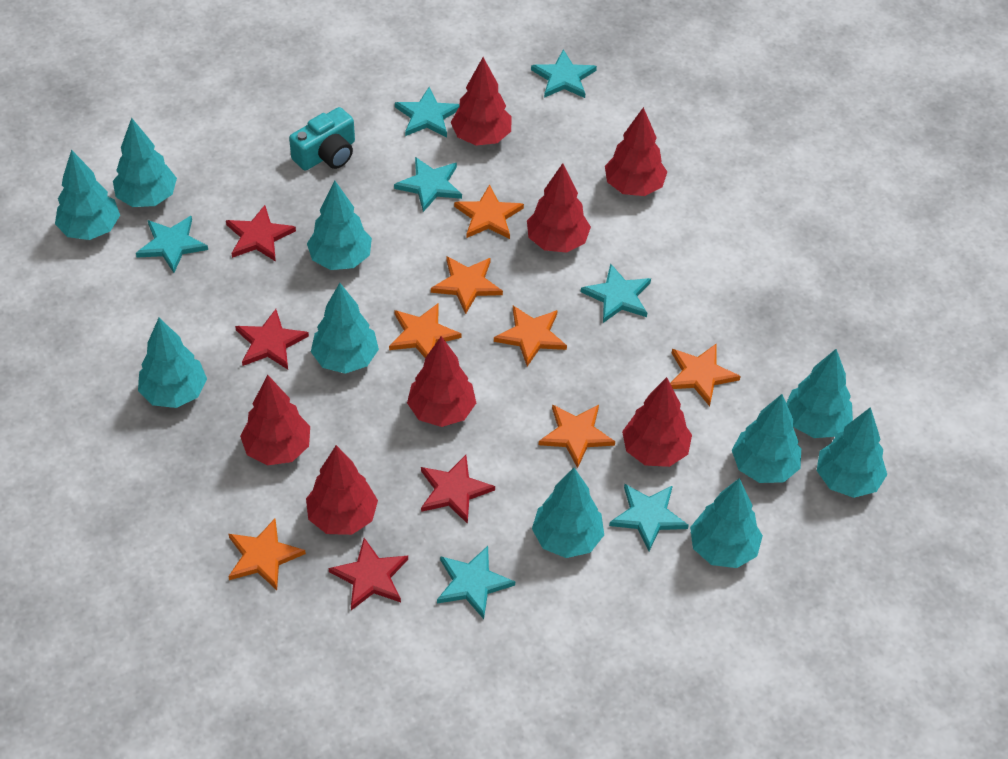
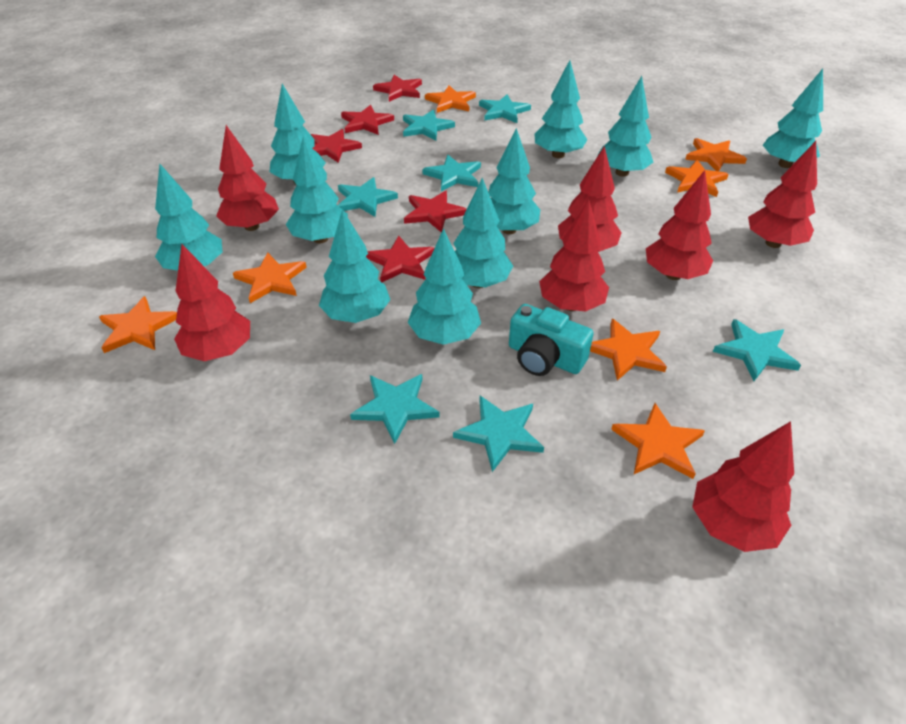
red star: 4 -> 5

